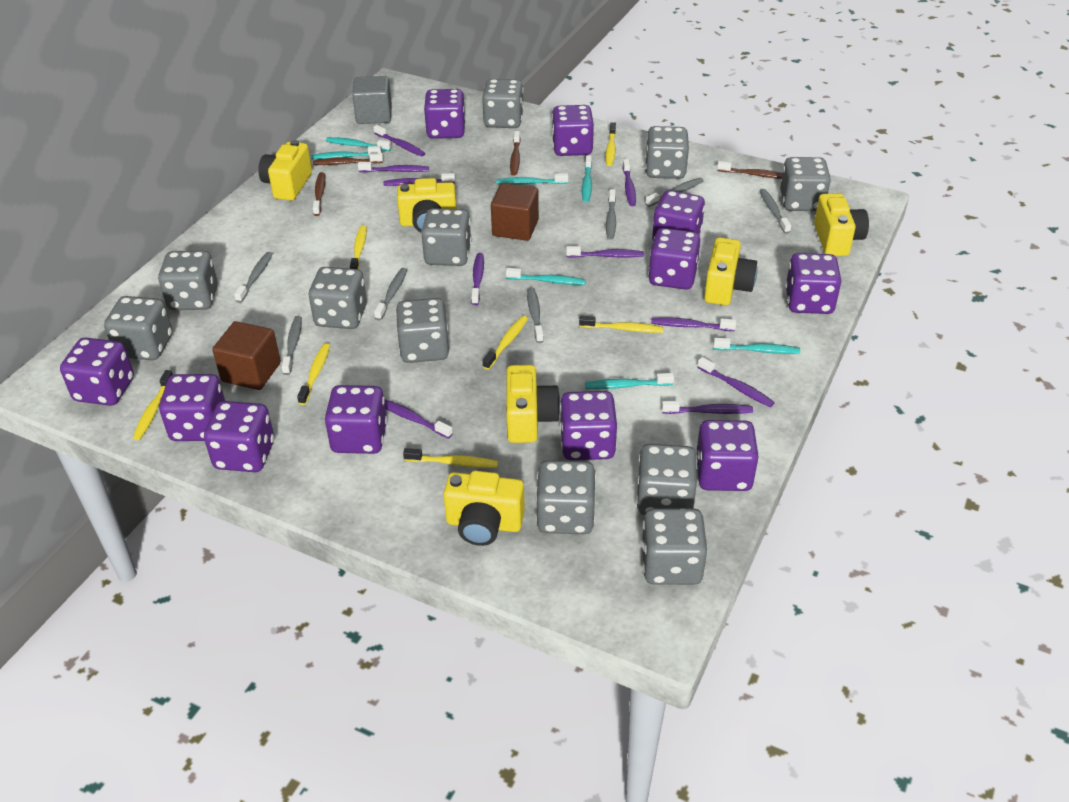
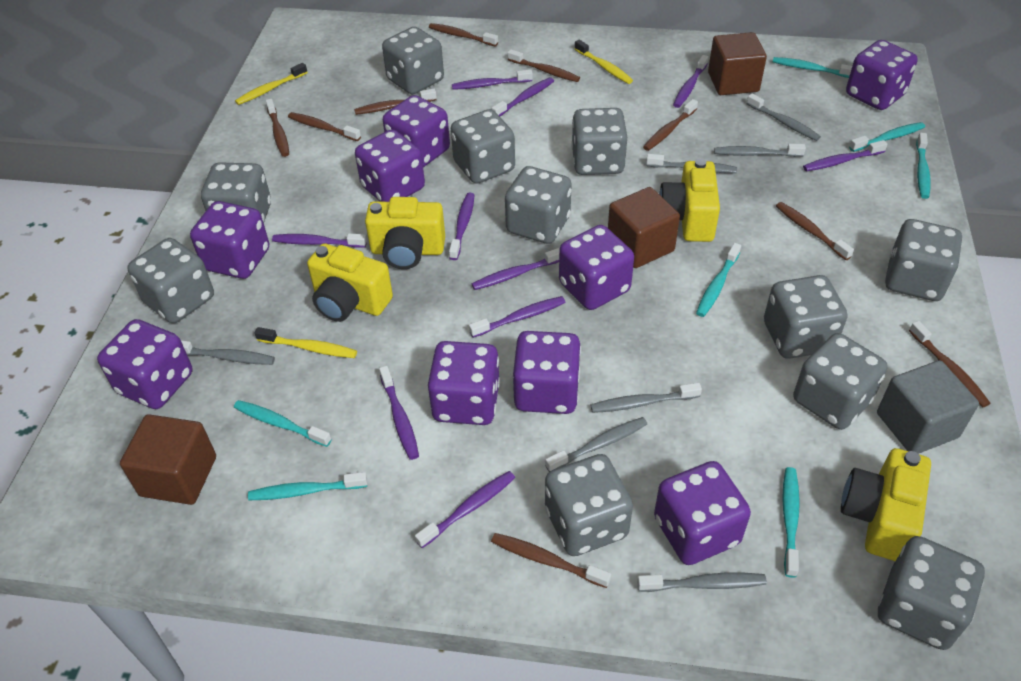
brown cube: 2 -> 3
brown toothbrush: 4 -> 9
purple dice: 11 -> 9
yellow camera: 6 -> 4
yellow toothbrush: 7 -> 3

